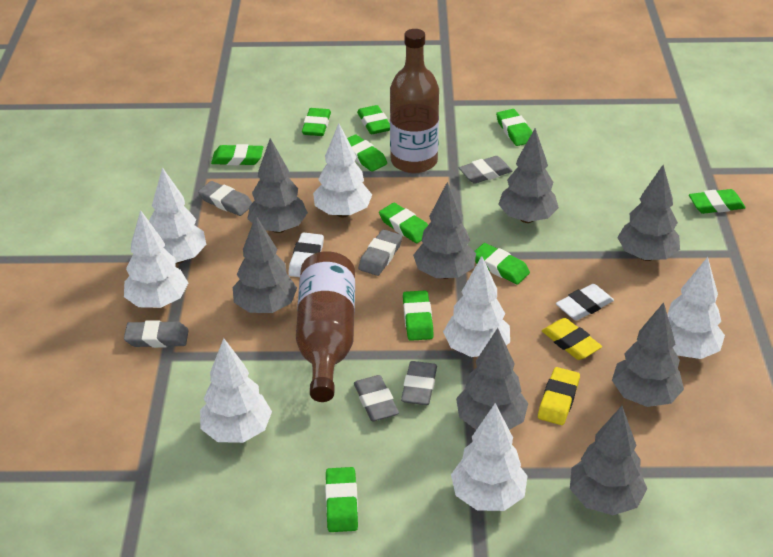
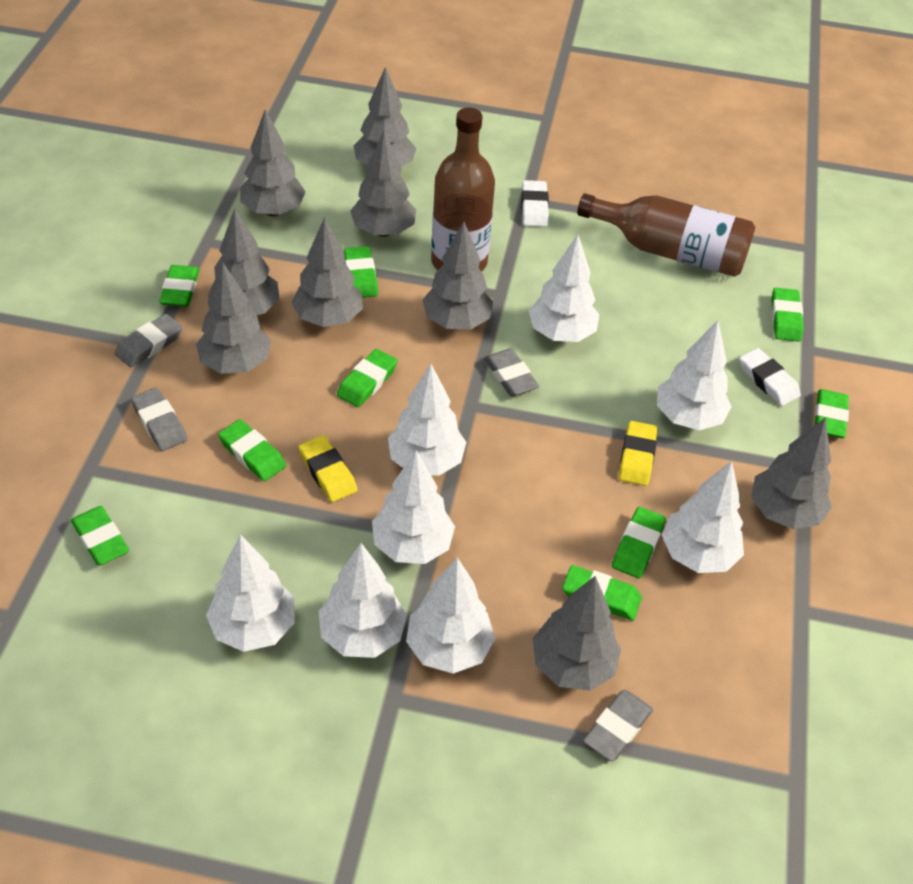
green eraser: 10 -> 9
grey eraser: 6 -> 4
grey tree: 8 -> 9
white tree: 7 -> 8

